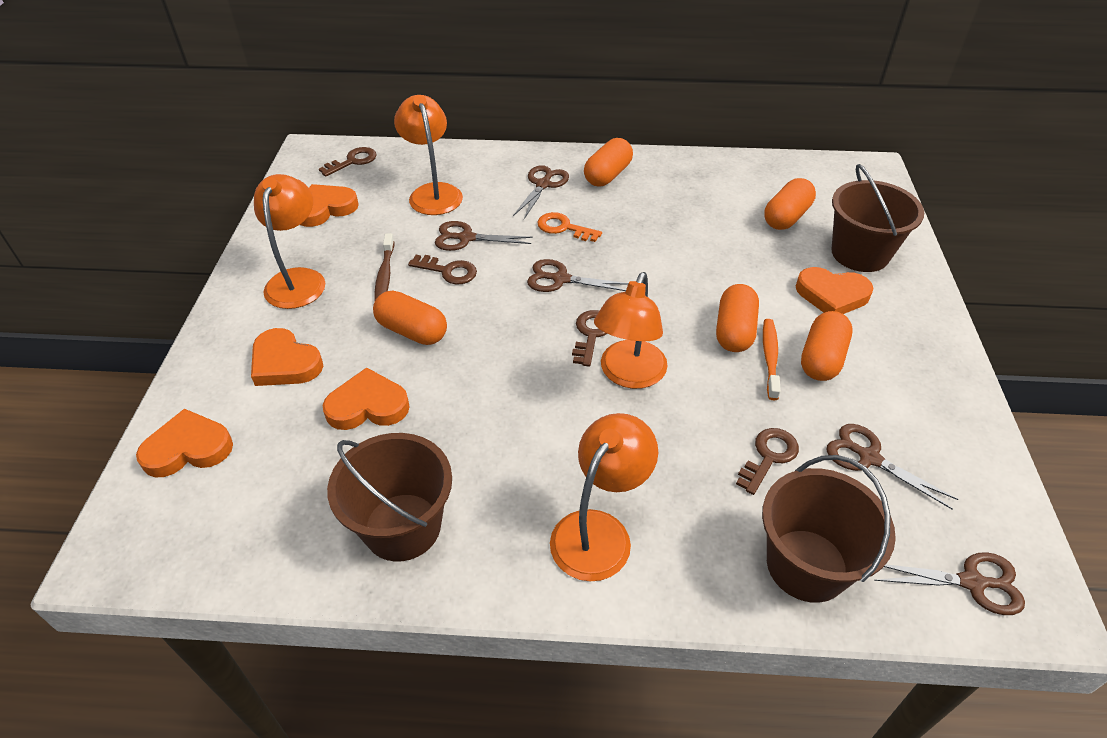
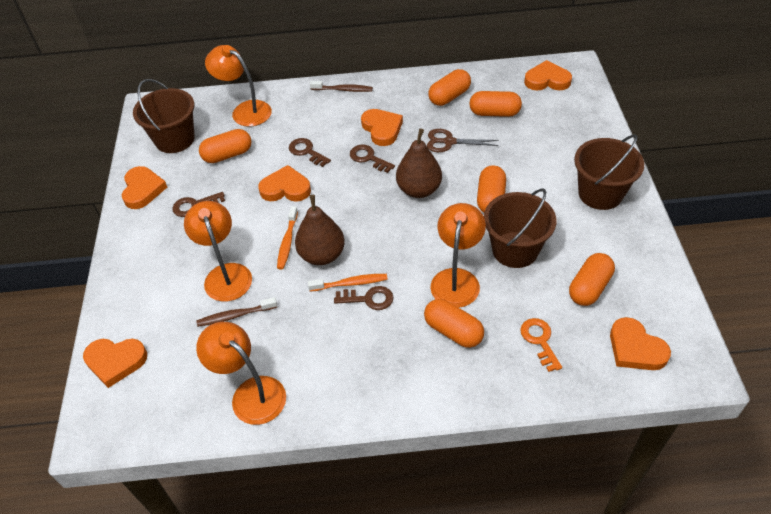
brown pear: 0 -> 2
brown scissors: 5 -> 1
brown toothbrush: 1 -> 2
orange capsule: 5 -> 6
orange heart: 5 -> 6
orange toothbrush: 1 -> 2

